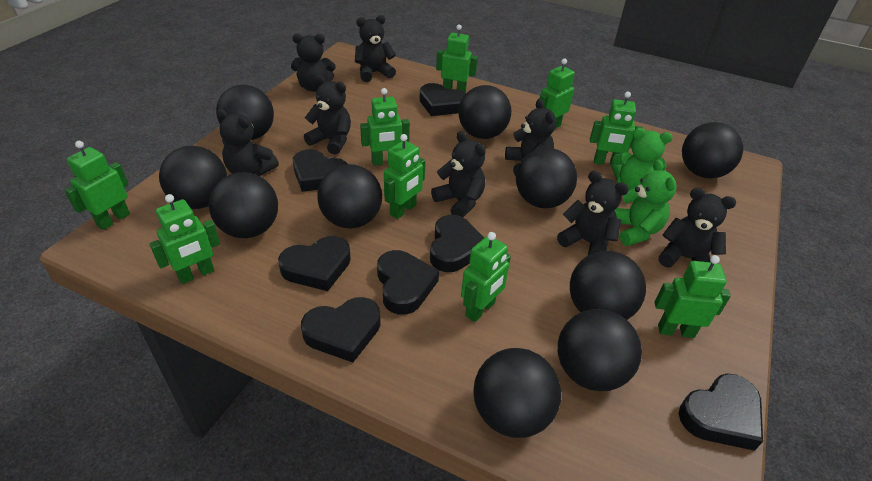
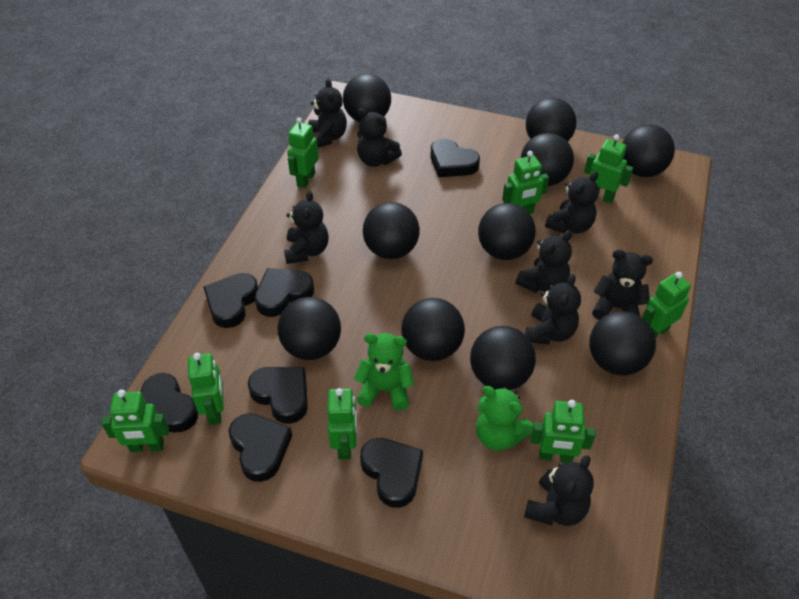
green robot: 9 -> 8

